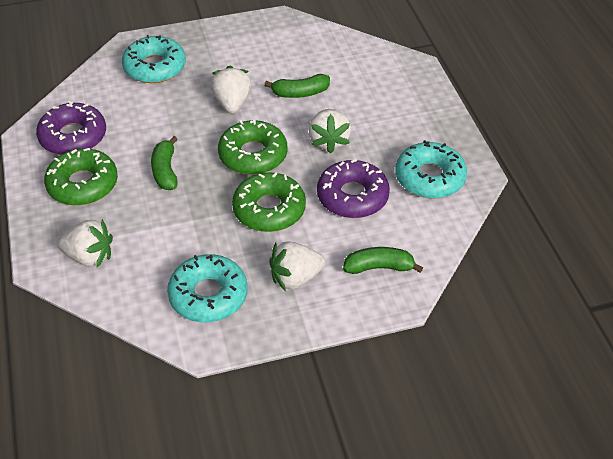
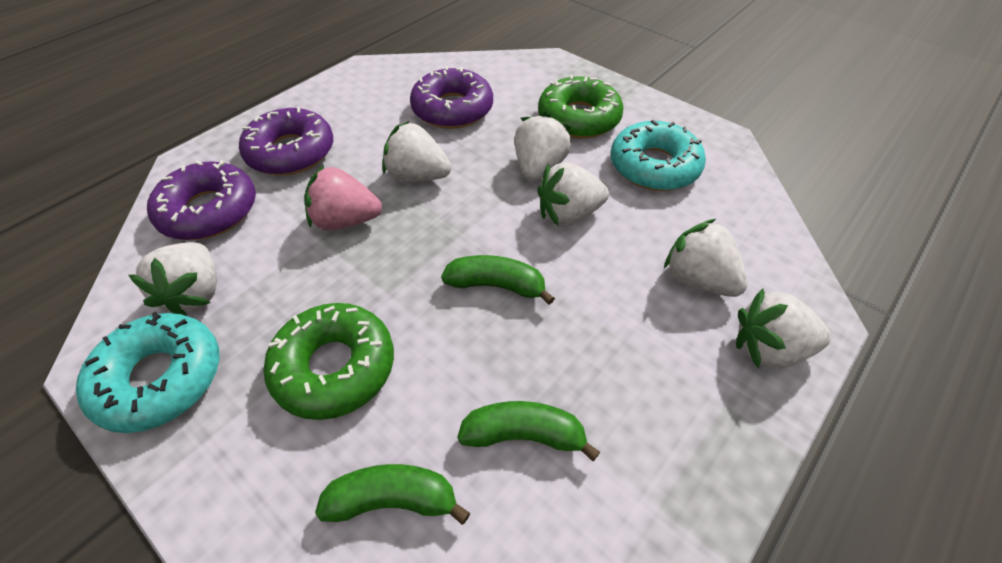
green donut: 3 -> 2
pink strawberry: 0 -> 1
purple donut: 2 -> 3
turquoise donut: 3 -> 2
white strawberry: 4 -> 6

